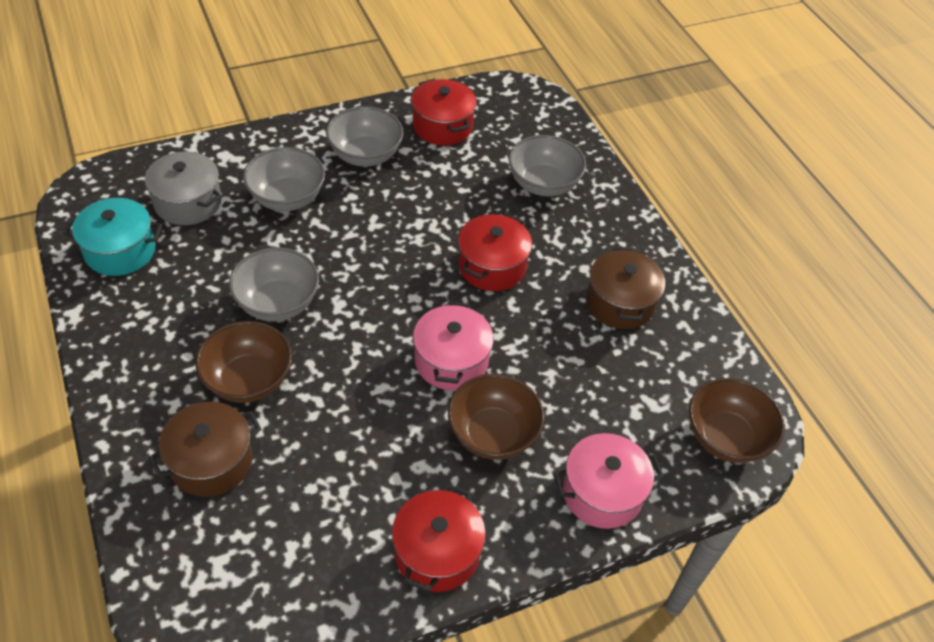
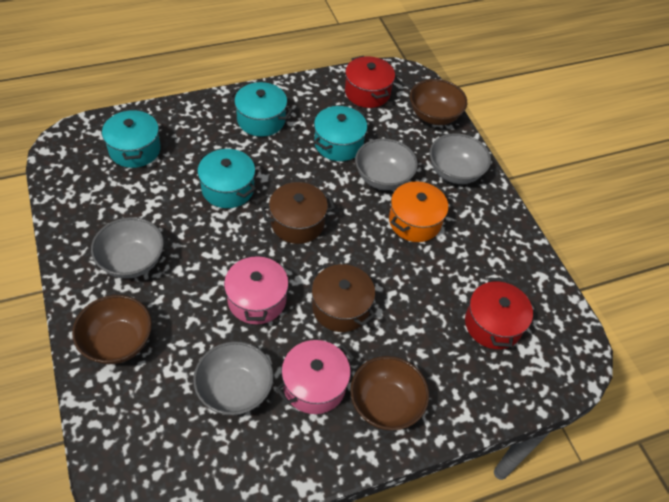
grey pot: 1 -> 0
orange pot: 0 -> 1
red pot: 3 -> 2
turquoise pot: 1 -> 4

